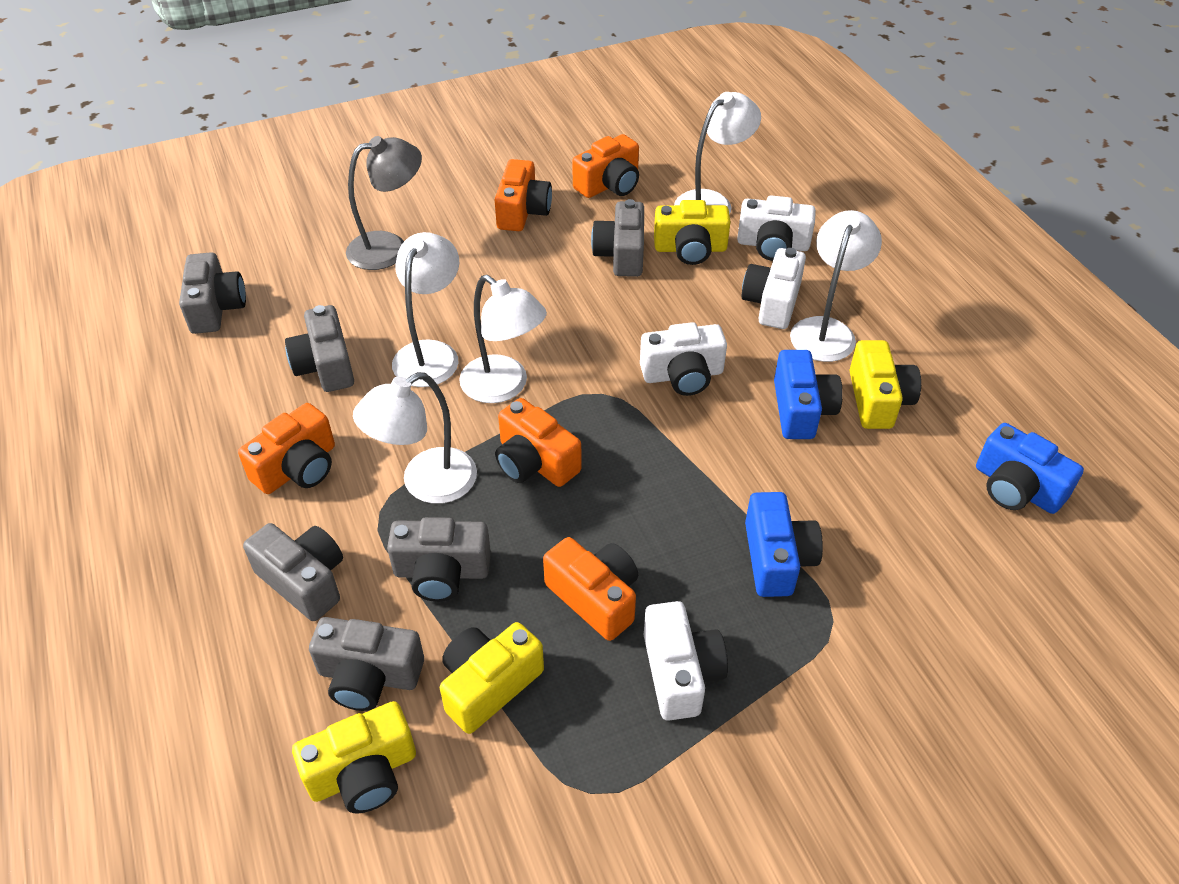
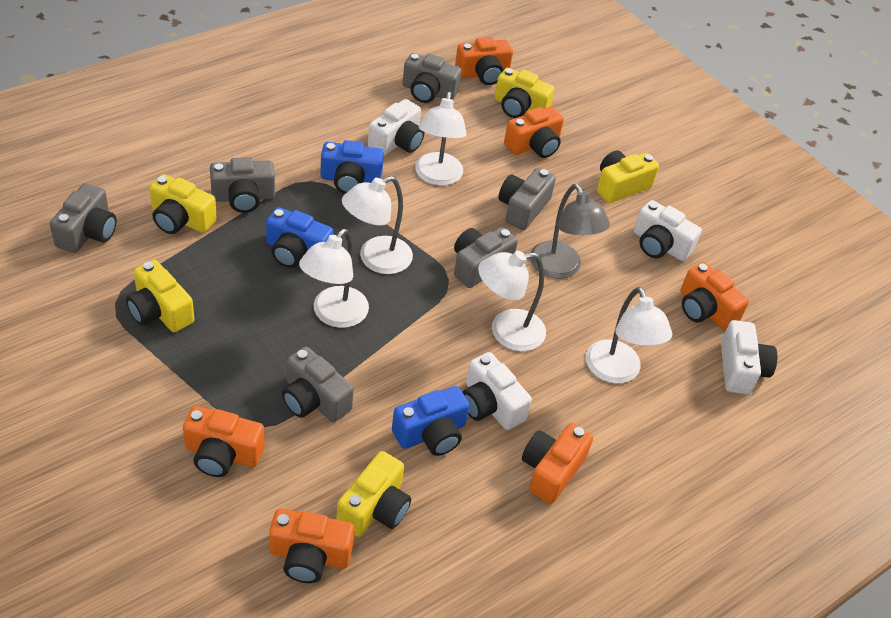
orange camera: 5 -> 6
yellow camera: 4 -> 5

